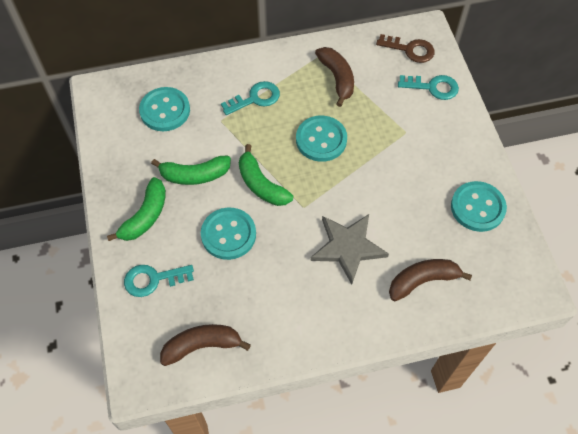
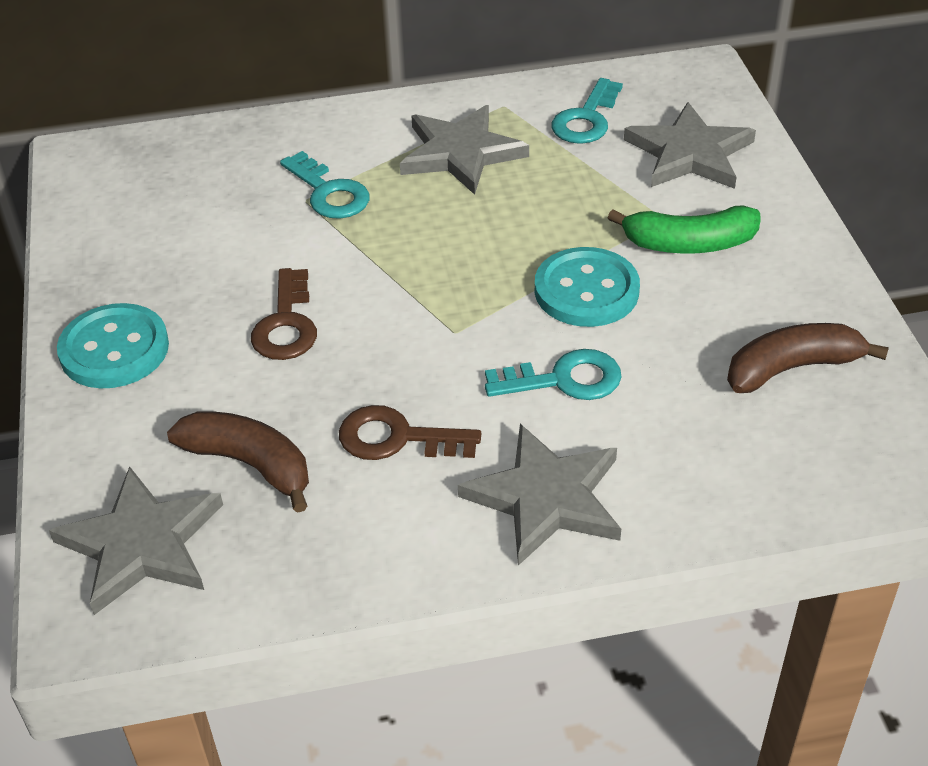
brown banana: 3 -> 2
brown key: 1 -> 2
green banana: 3 -> 1
grey star: 1 -> 4
turquoise button: 4 -> 2

